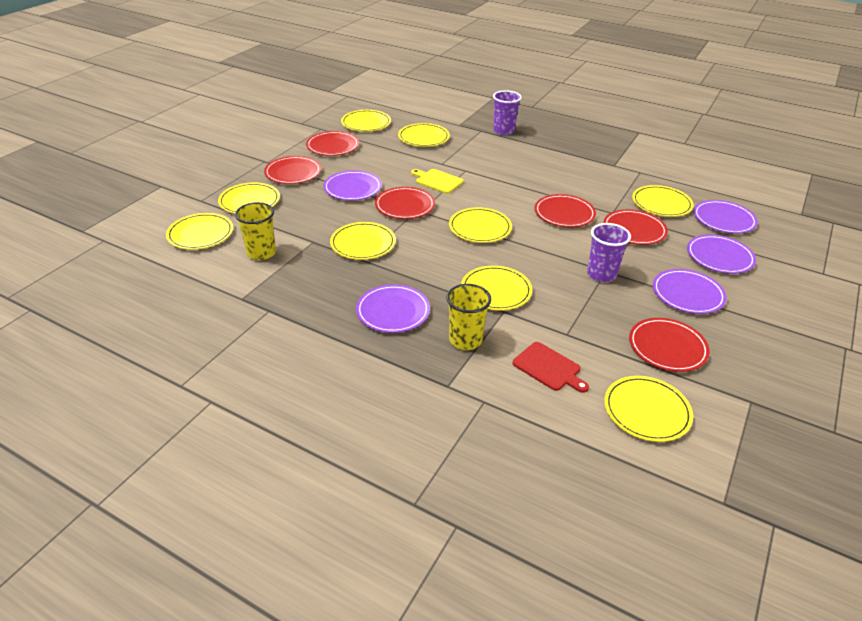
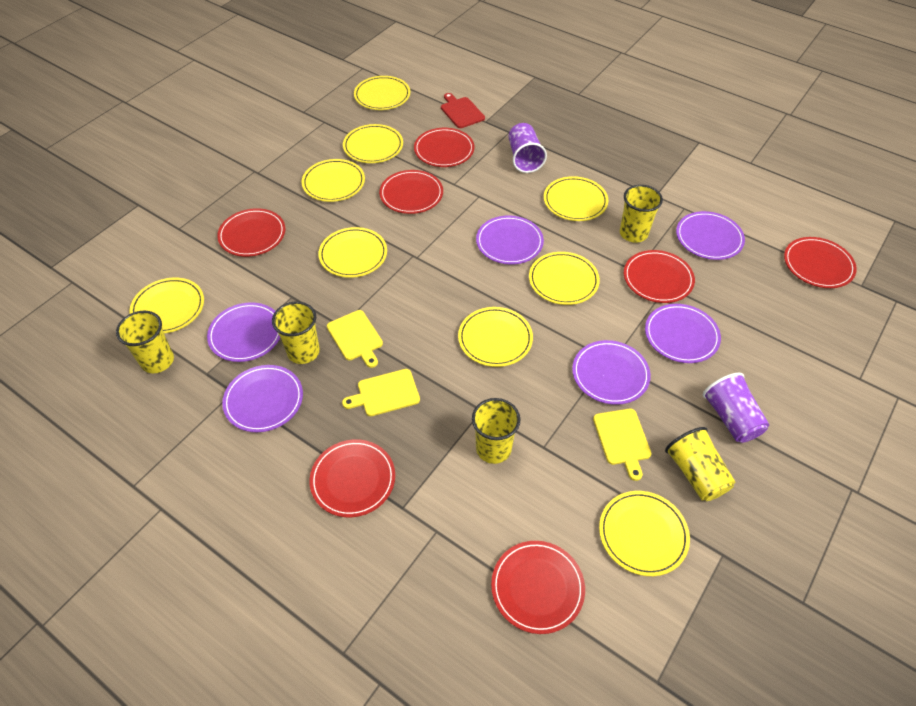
purple plate: 5 -> 6
red plate: 6 -> 7
yellow cup: 2 -> 5
yellow cutting board: 1 -> 3

